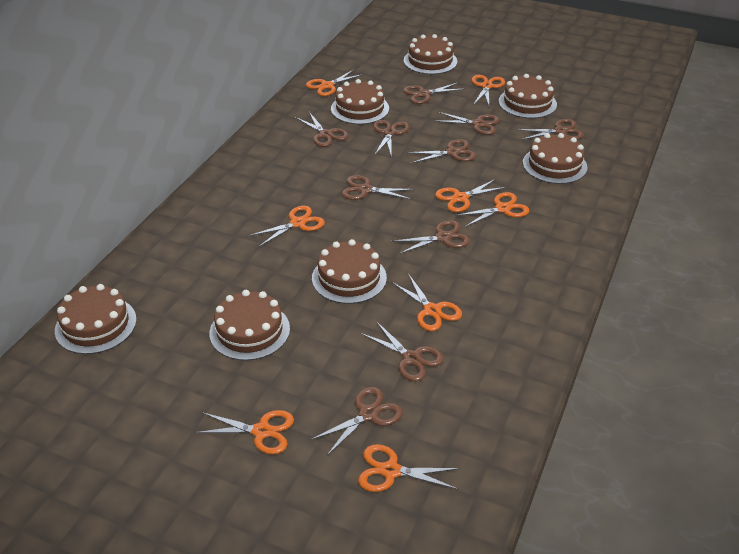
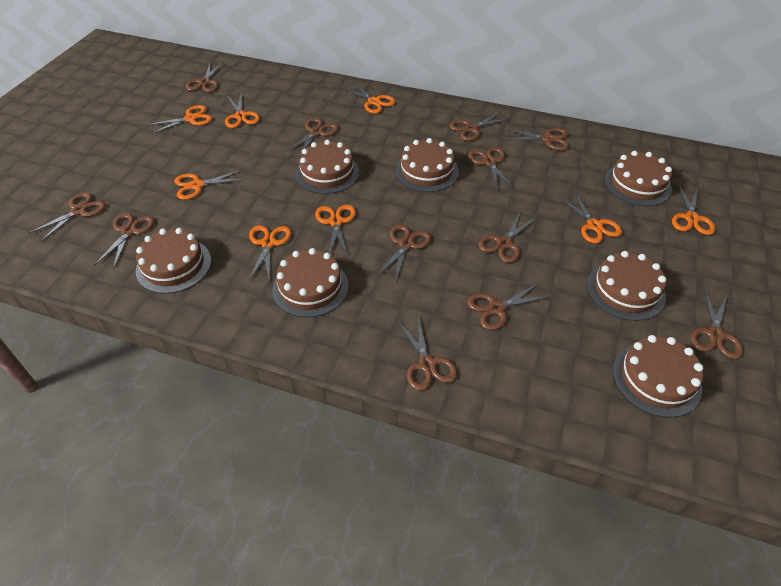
brown scissors: 10 -> 12

